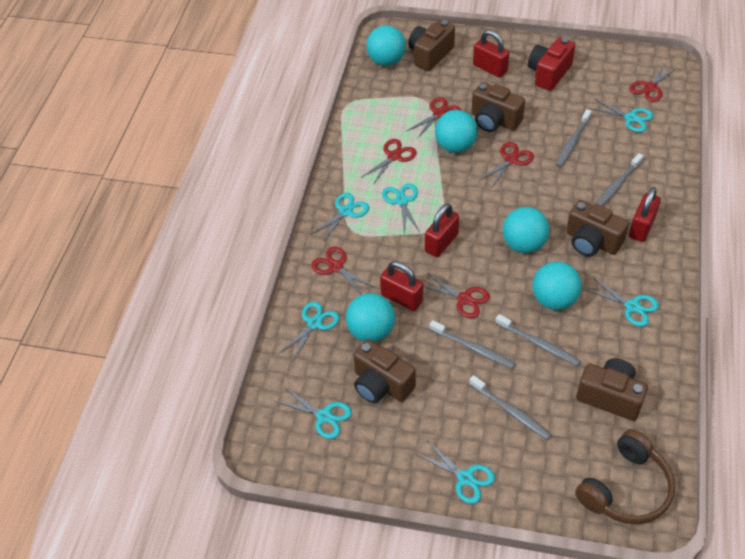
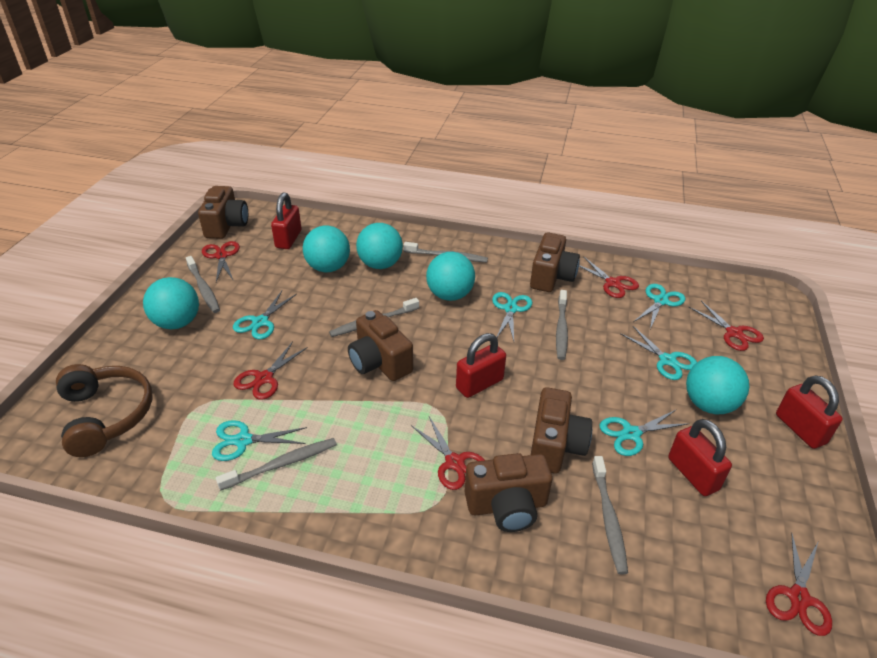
grey toothbrush: 5 -> 6
red camera: 1 -> 0
turquoise scissors: 7 -> 6

